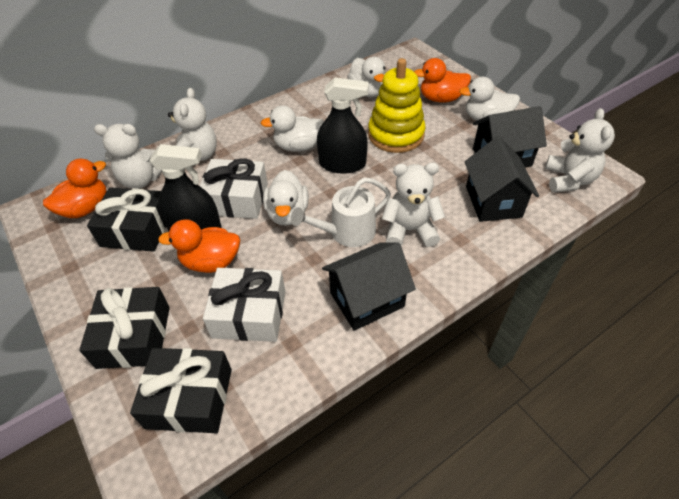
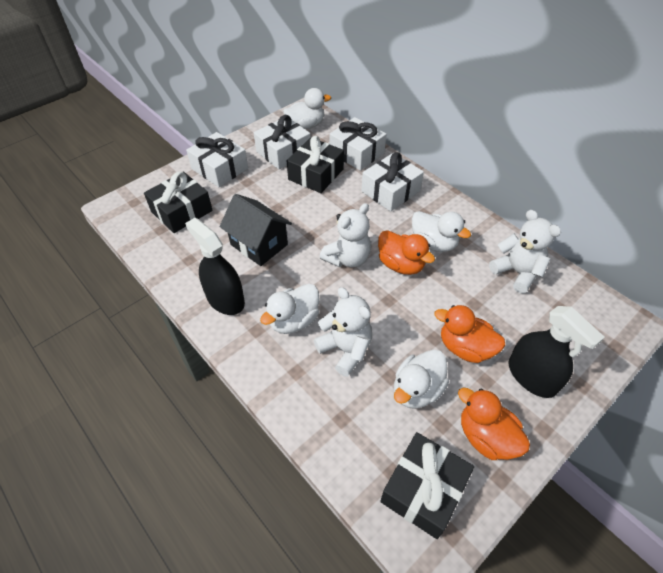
black house: 3 -> 1
white gift: 2 -> 4
white teddy bear: 4 -> 3
white watering can: 1 -> 0
yellow stacking toy: 1 -> 0

